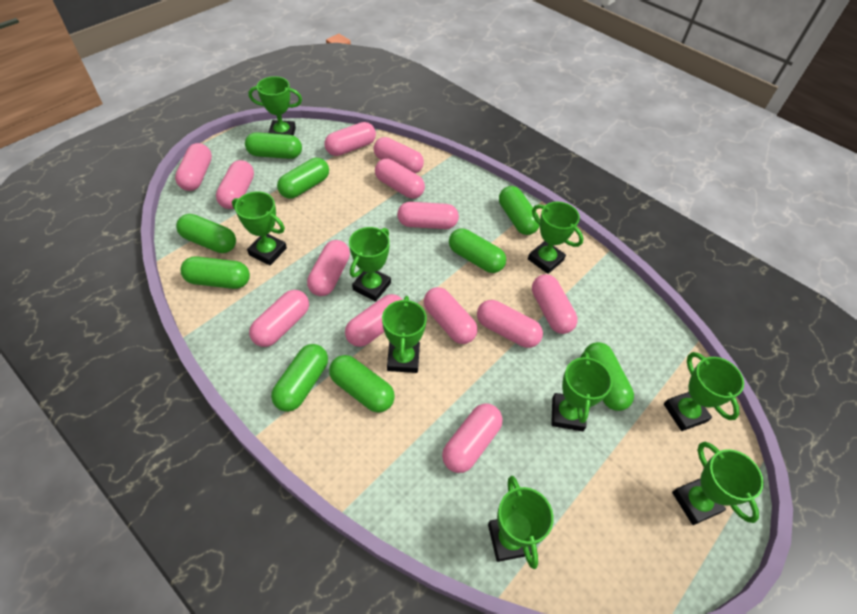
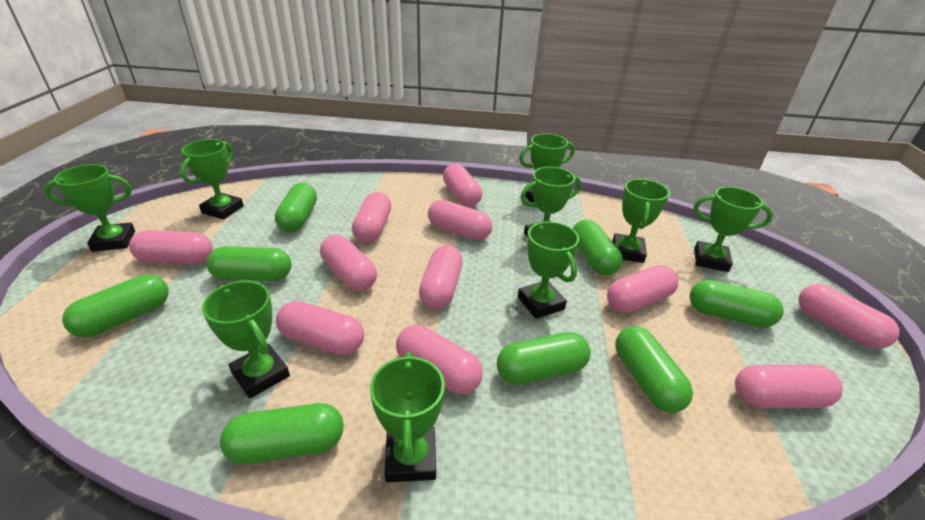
green capsule: 9 -> 8
pink capsule: 13 -> 11

